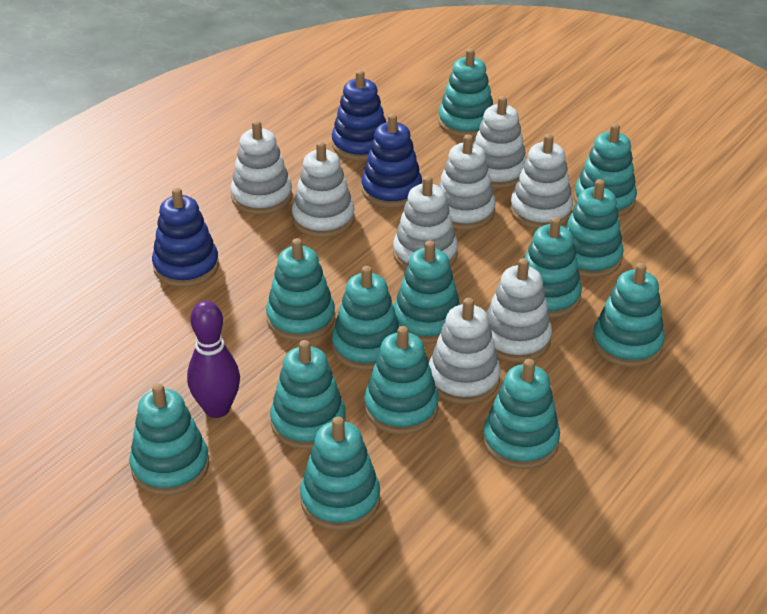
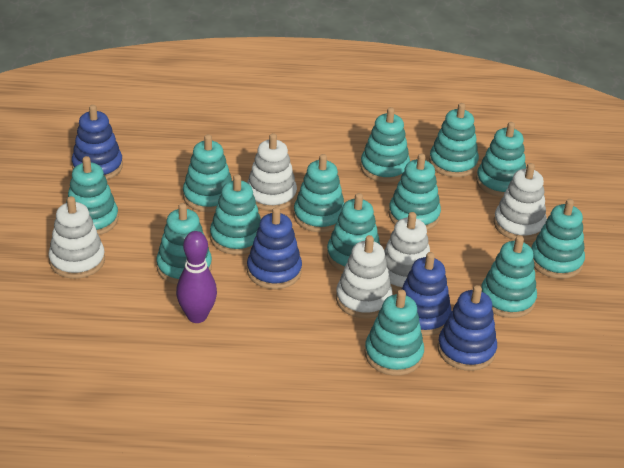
blue stacking toy: 3 -> 4
white stacking toy: 8 -> 5

